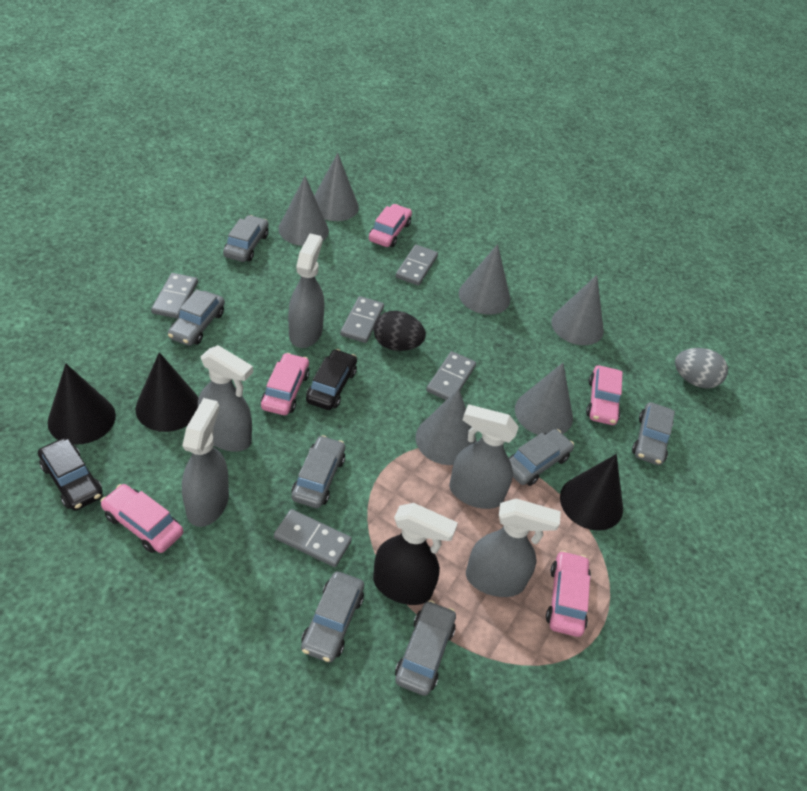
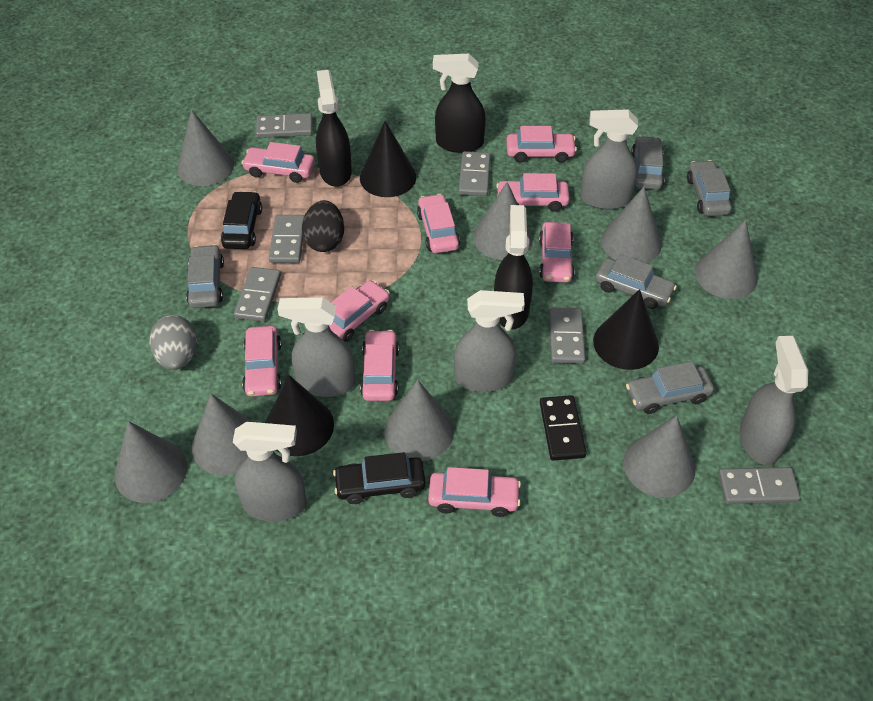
black domino: 0 -> 1
black spray bottle: 1 -> 3
grey car: 7 -> 5
grey cone: 6 -> 8
grey domino: 5 -> 6
pink car: 5 -> 9

